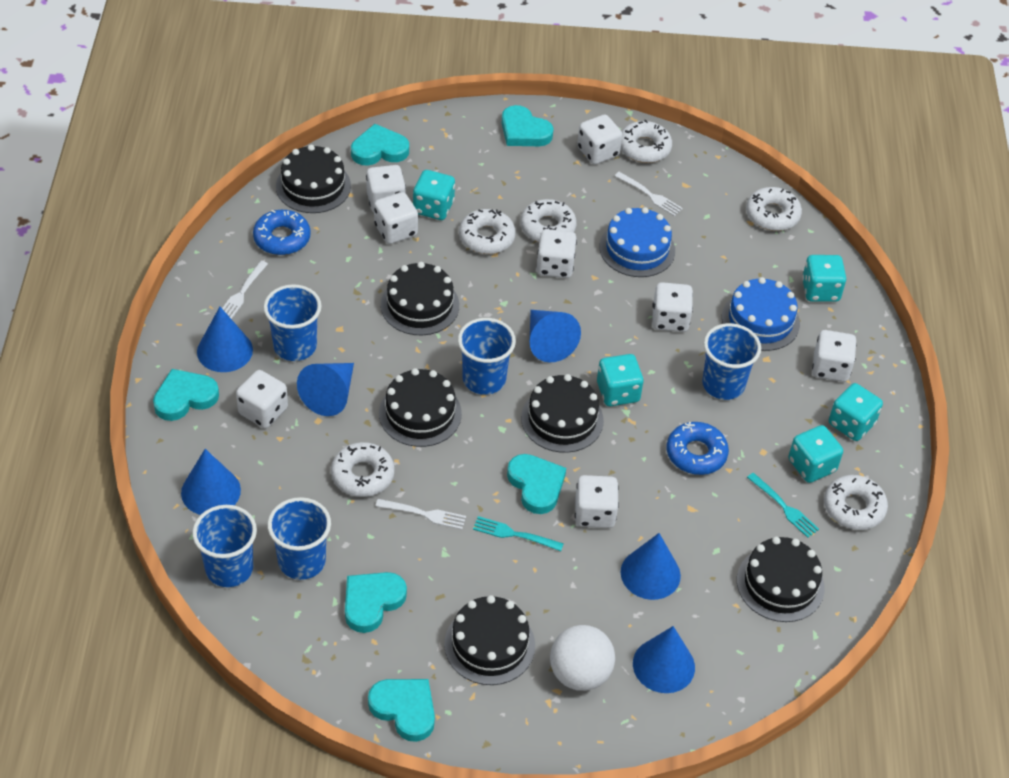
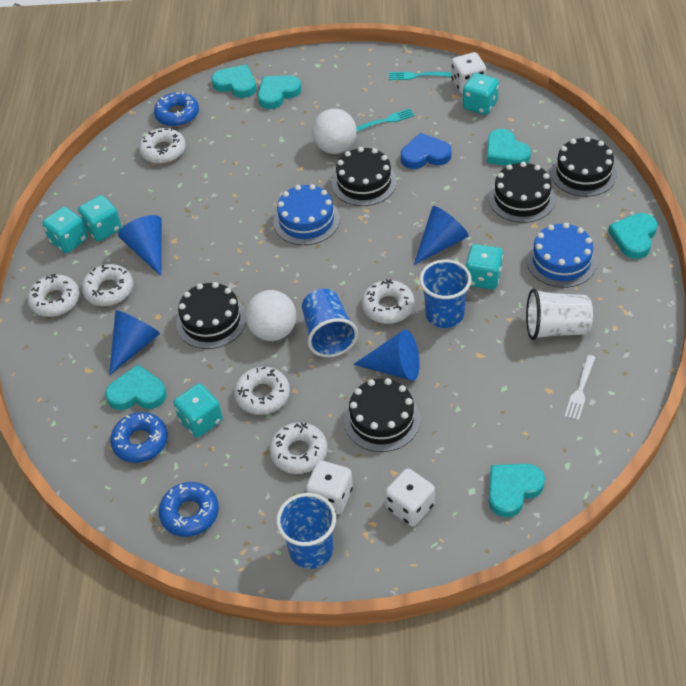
black cake: 6 -> 5
blue cone: 6 -> 4
blue cup: 5 -> 3
blue donut: 2 -> 3
blue heart: 0 -> 1
white ball: 1 -> 2
white cup: 0 -> 1
white dice: 8 -> 3
white fork: 3 -> 1

